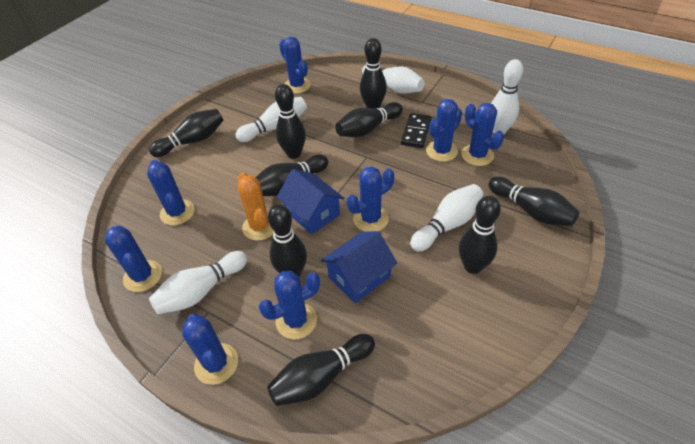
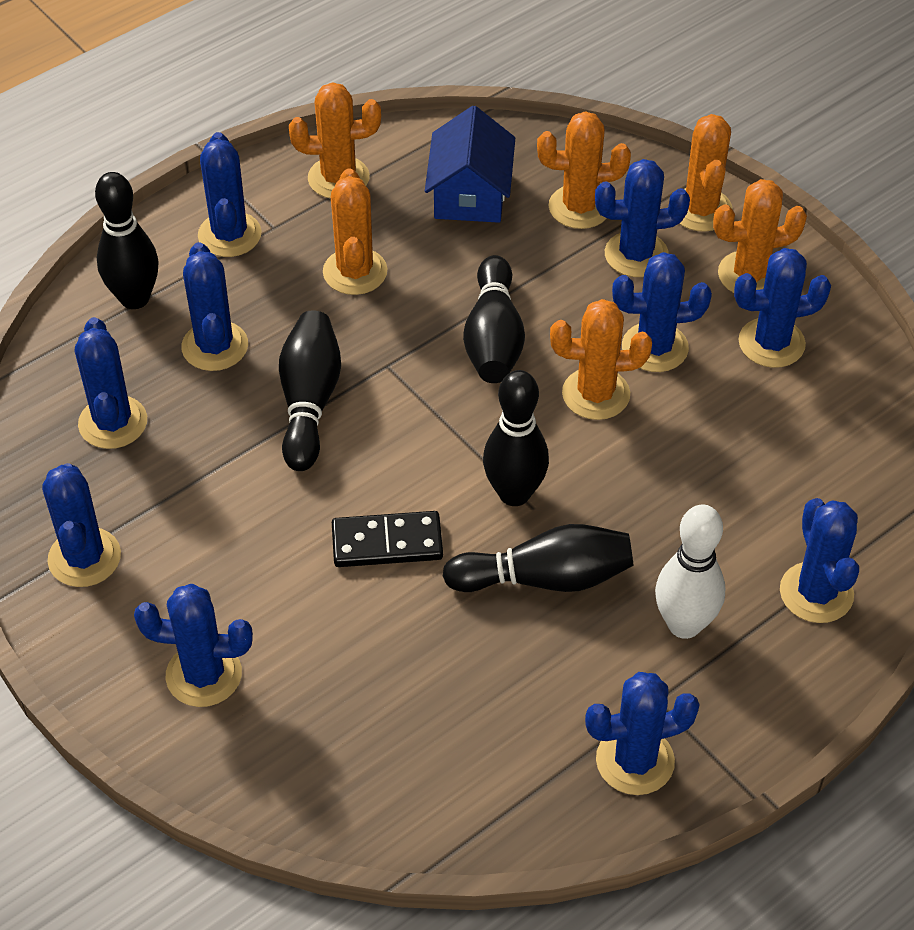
black bowling pin: 9 -> 5
blue cactus: 8 -> 10
blue house: 2 -> 1
orange cactus: 1 -> 6
white bowling pin: 5 -> 1

